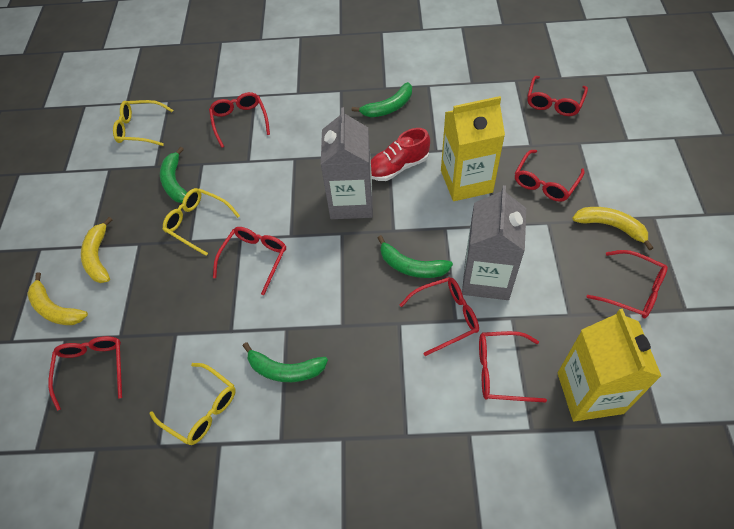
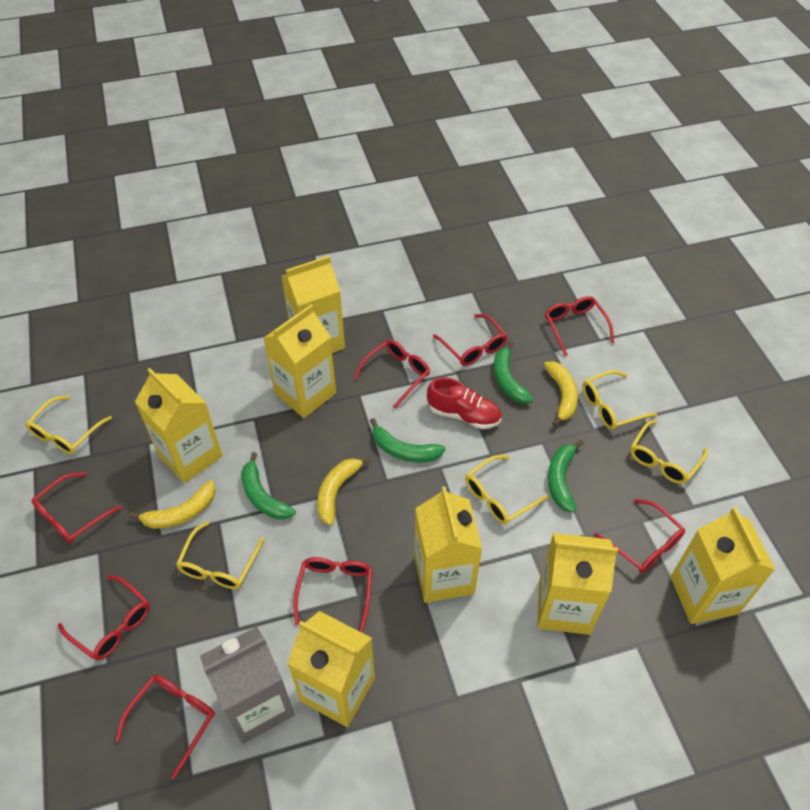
grey carton: 2 -> 1
yellow carton: 2 -> 7
yellow glasses: 3 -> 5

